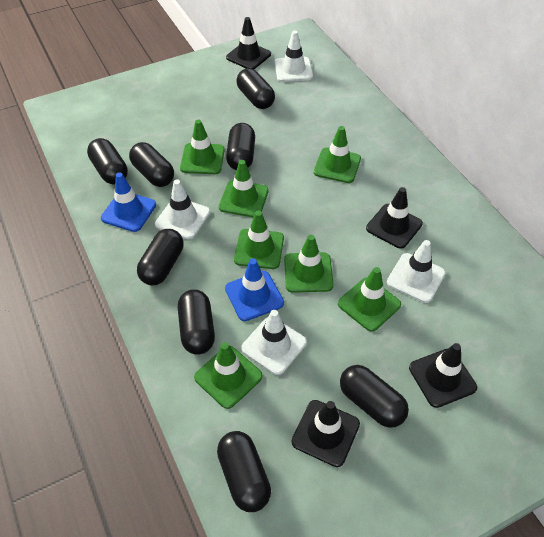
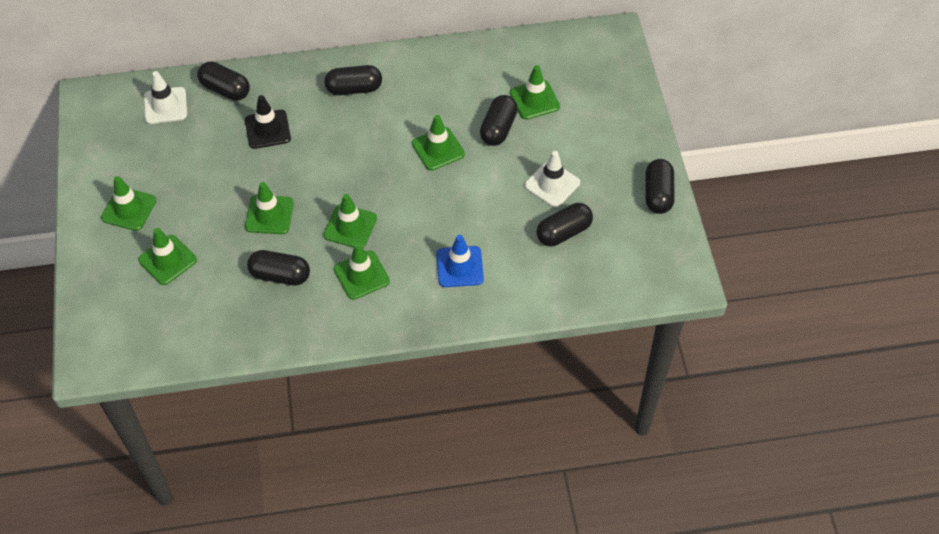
black capsule: 8 -> 6
black traffic cone: 4 -> 1
blue traffic cone: 2 -> 1
white traffic cone: 4 -> 2

